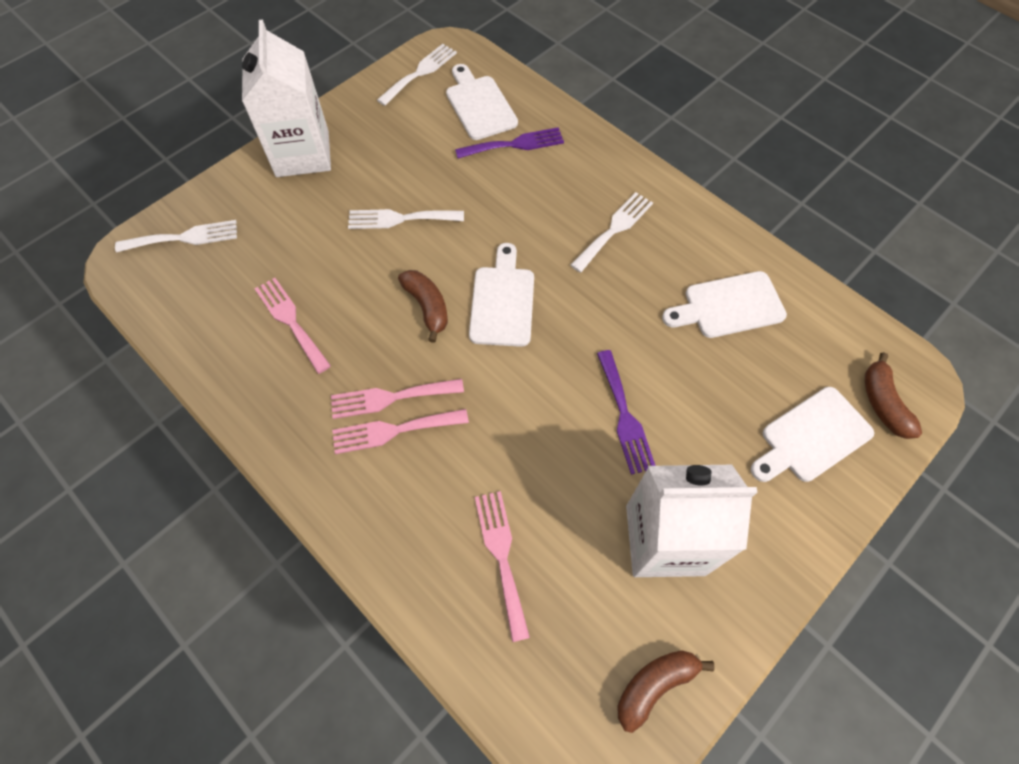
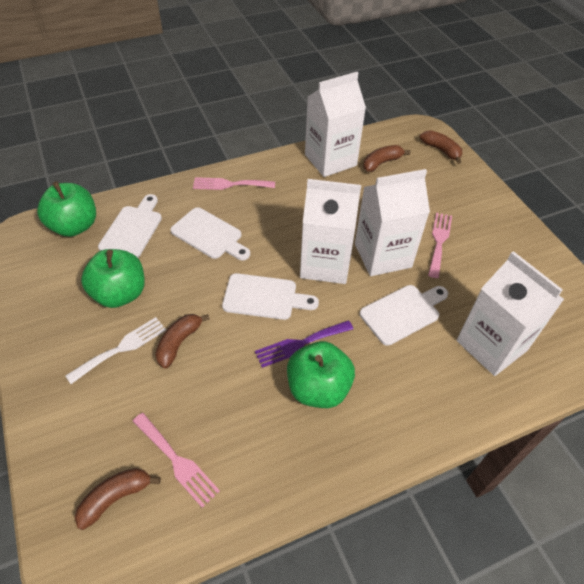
brown banana: 3 -> 4
green apple: 0 -> 3
pink fork: 4 -> 3
purple fork: 2 -> 1
white carton: 2 -> 4
white fork: 4 -> 1

